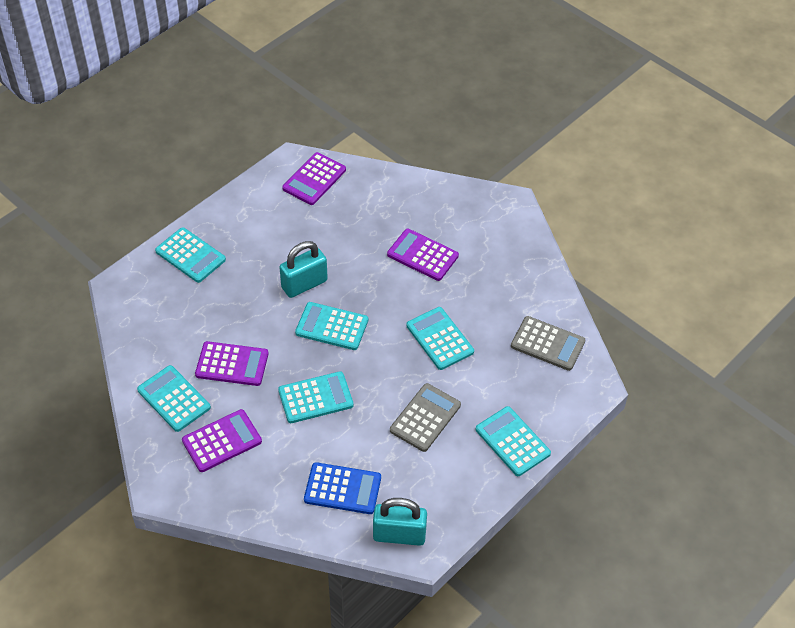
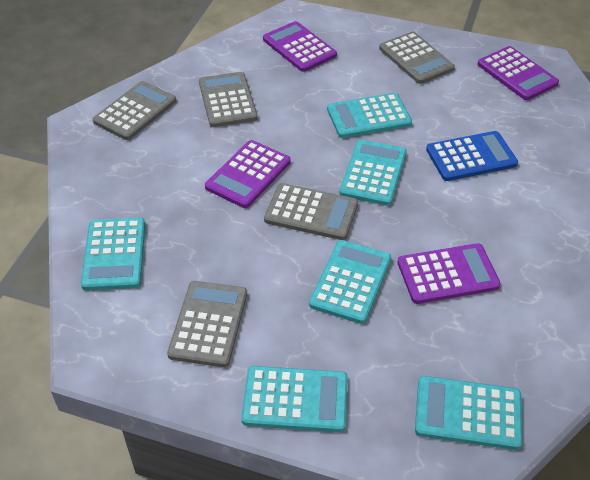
grey calculator: 2 -> 5
turquoise padlock: 2 -> 0

